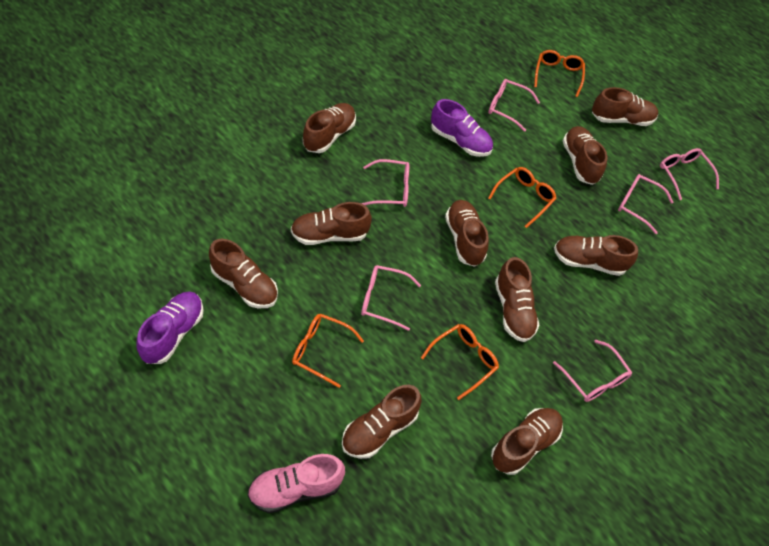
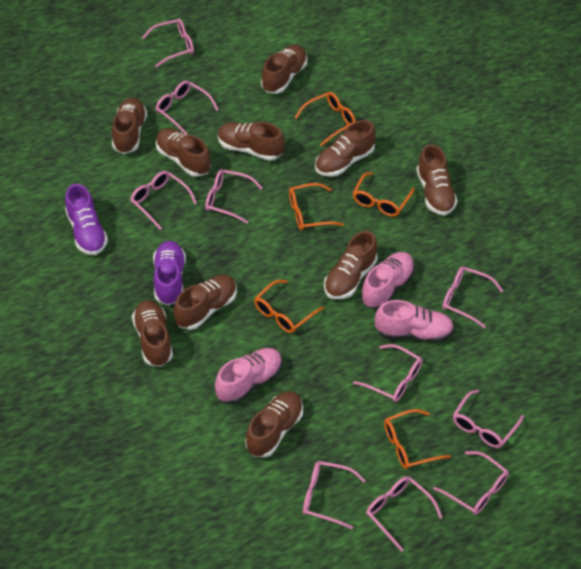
orange glasses: 4 -> 5
pink glasses: 6 -> 10
pink shoe: 1 -> 3

